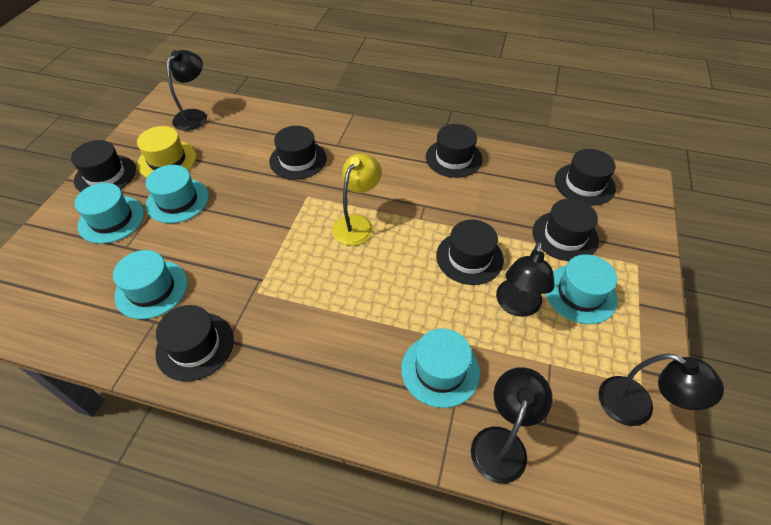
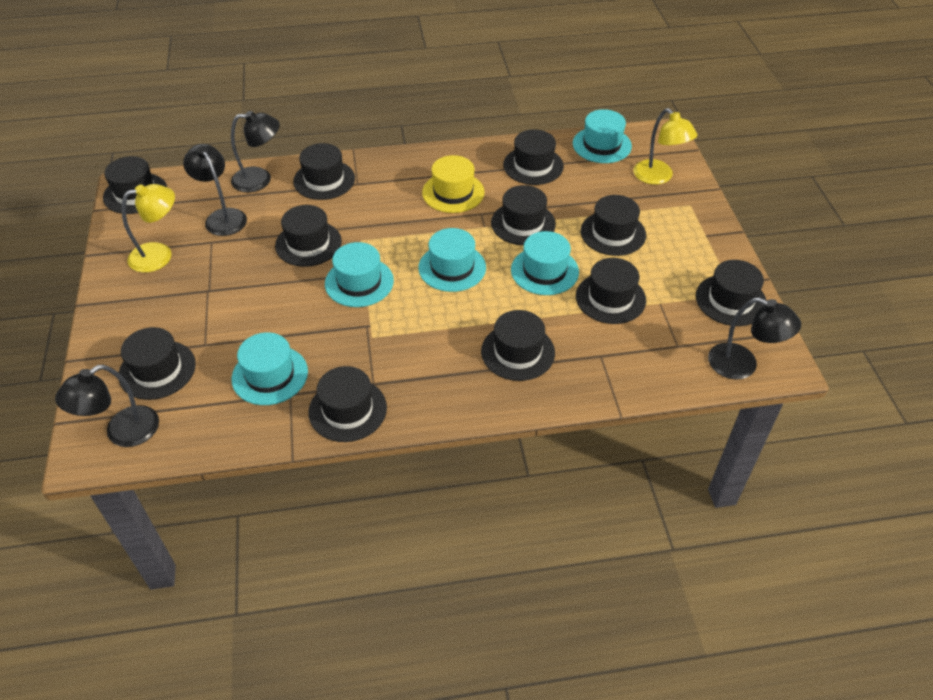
black hat: 7 -> 11
yellow lamp: 1 -> 2

